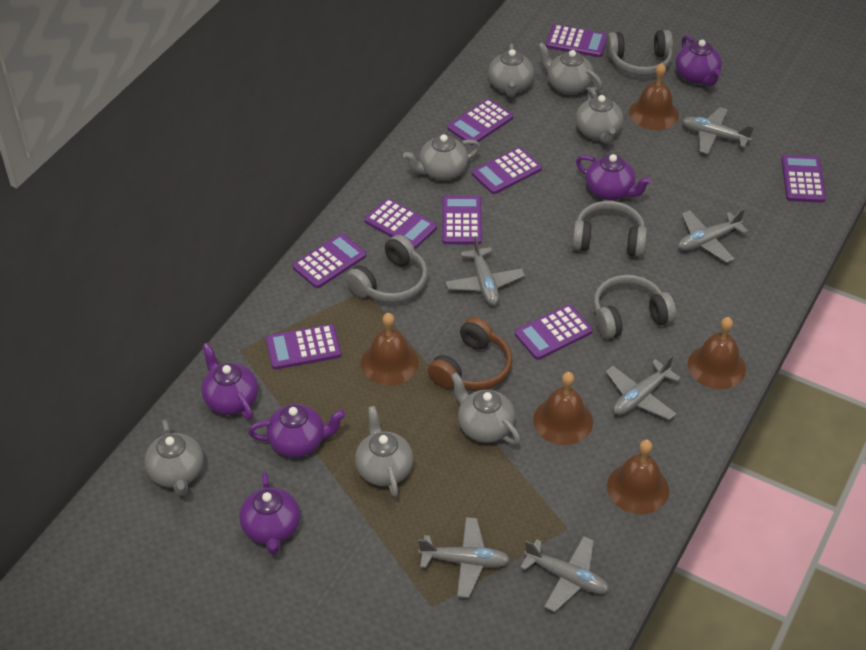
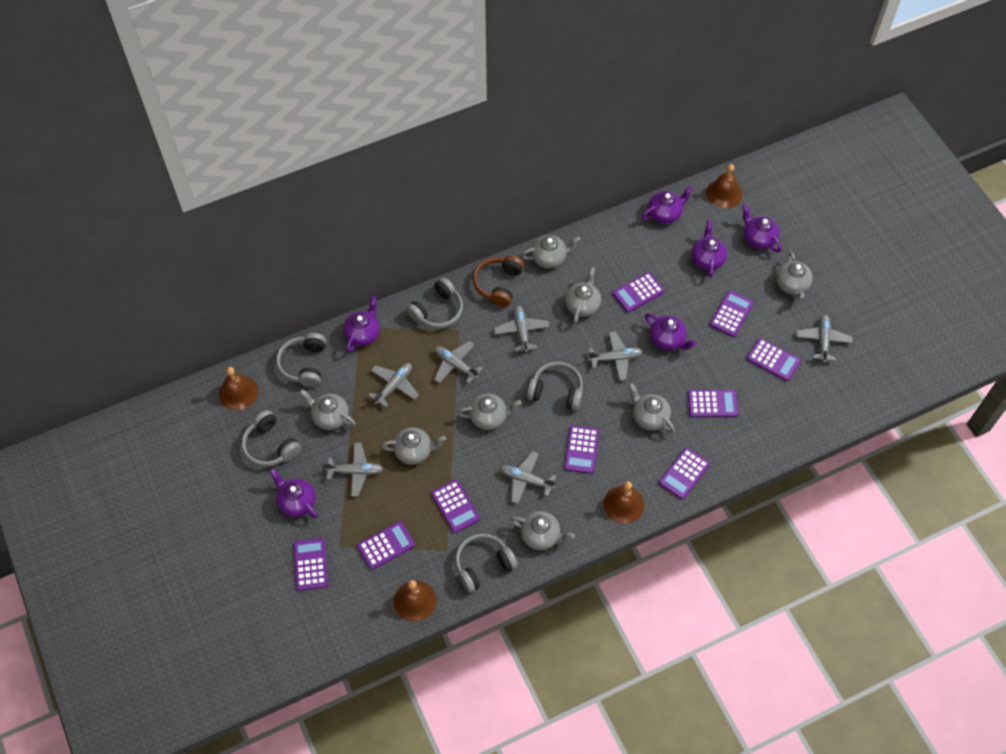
brown bell: 5 -> 4
grey headphones: 4 -> 5
grey plane: 6 -> 7
grey teapot: 7 -> 8
purple teapot: 5 -> 6

